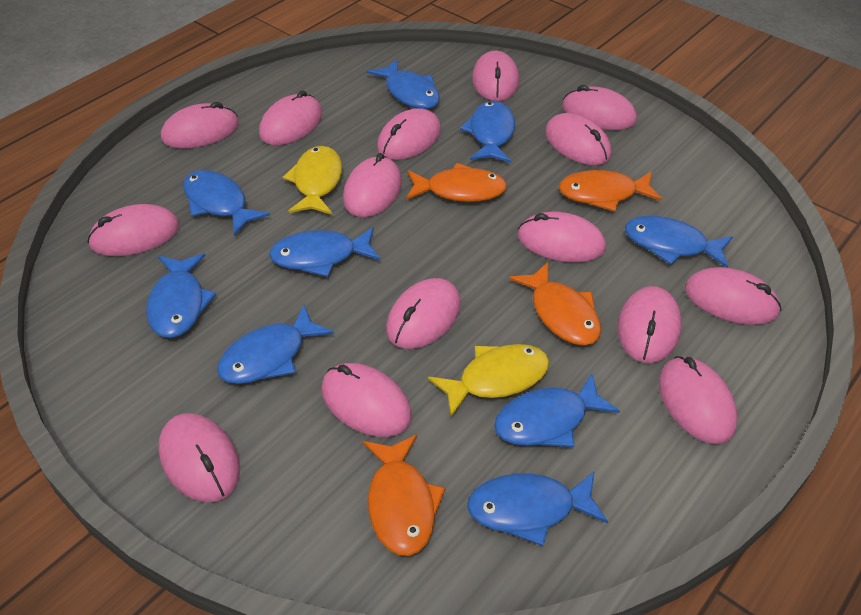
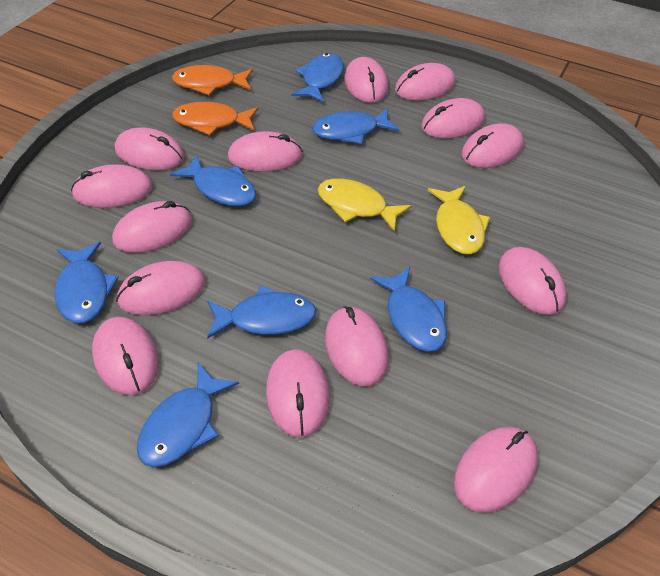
blue fish: 9 -> 7
orange fish: 4 -> 2
pink mouse: 15 -> 14

